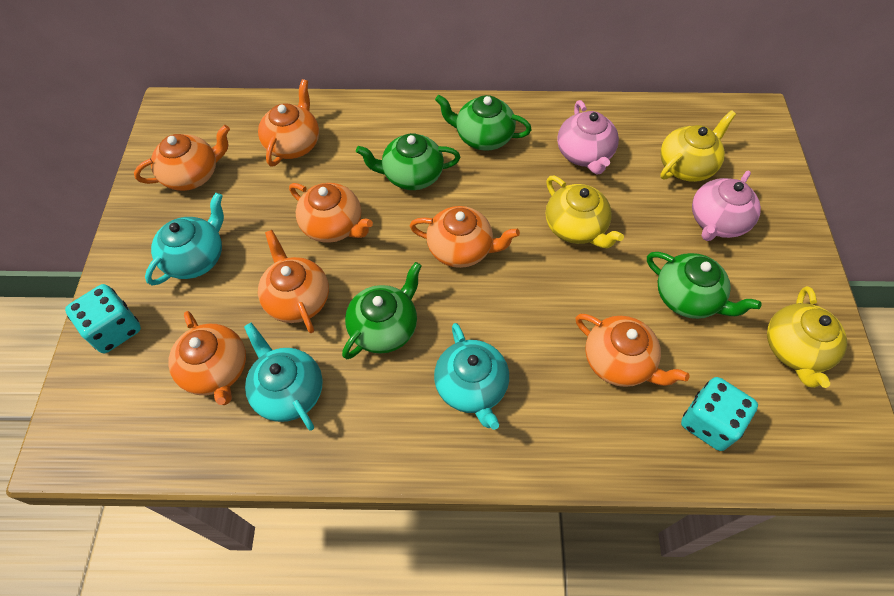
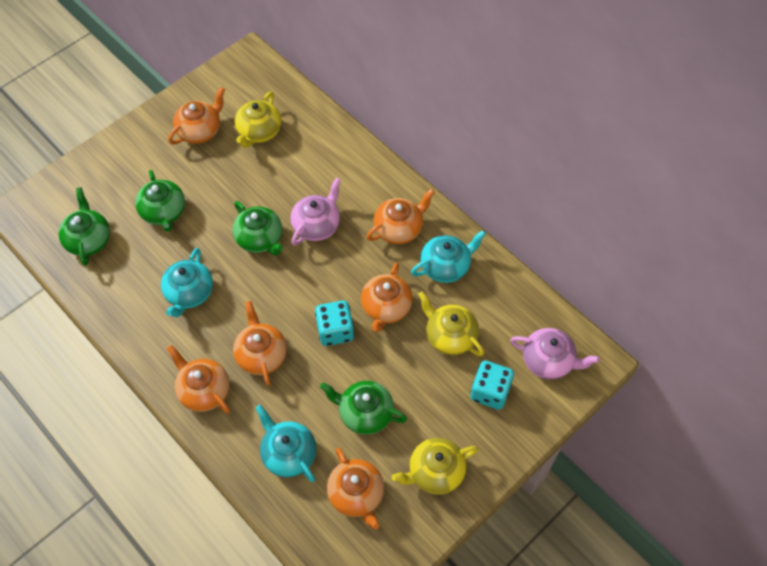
orange teapot: 7 -> 6

